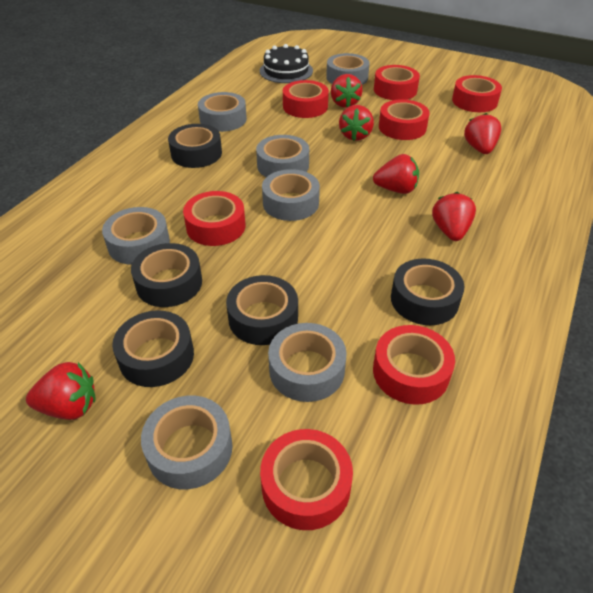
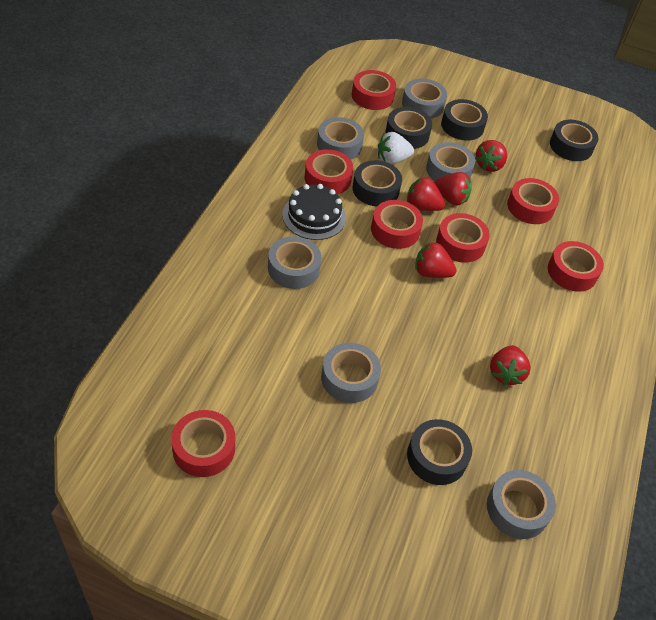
grey tape: 7 -> 6
red strawberry: 6 -> 5
white strawberry: 0 -> 1

